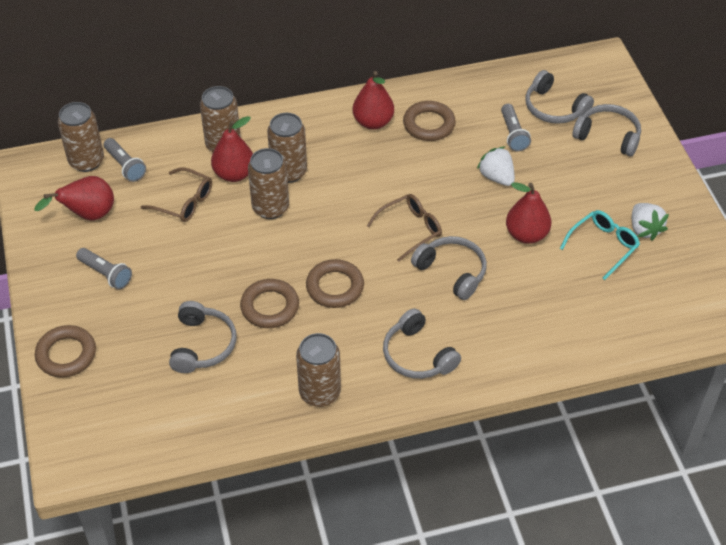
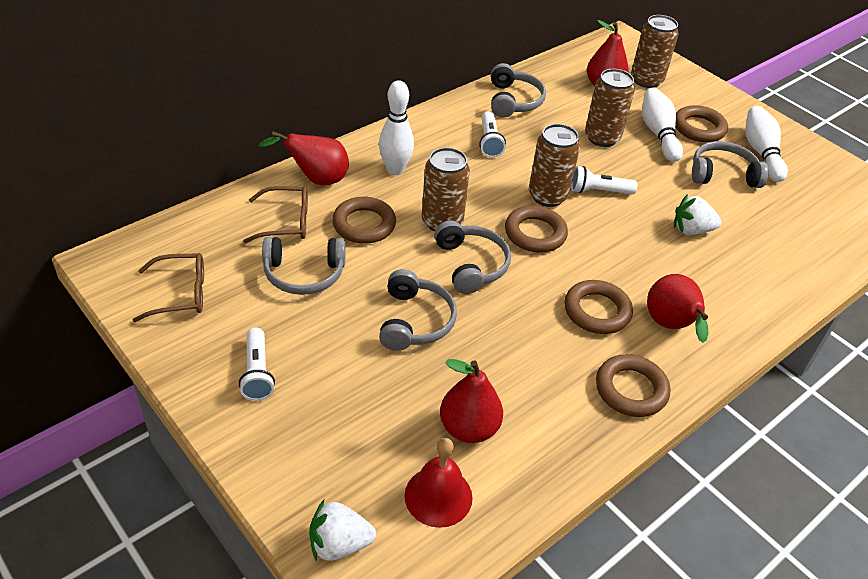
brown can: 5 -> 4
brown ring: 4 -> 5
grey flashlight: 3 -> 0
red bell: 0 -> 1
turquoise glasses: 1 -> 0
white bowling pin: 0 -> 3
white flashlight: 0 -> 3

